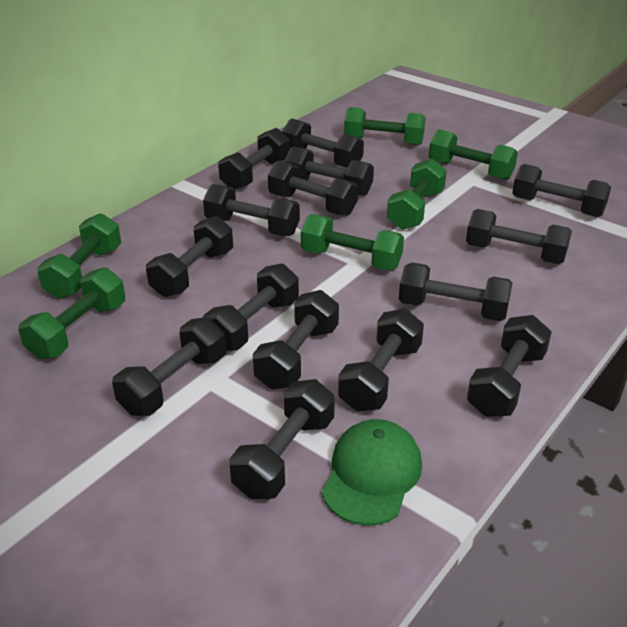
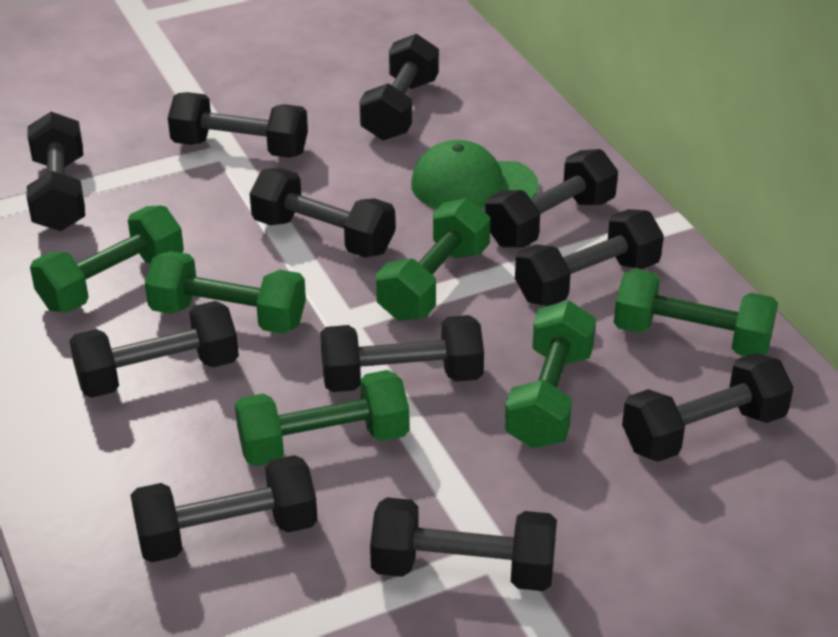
black dumbbell: 15 -> 11

